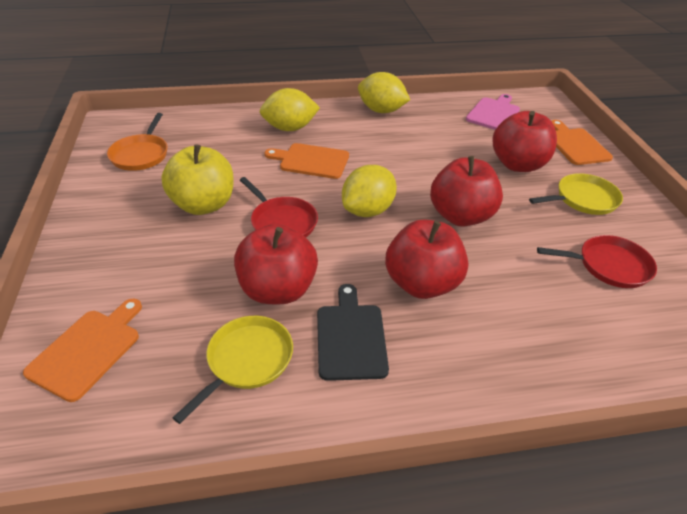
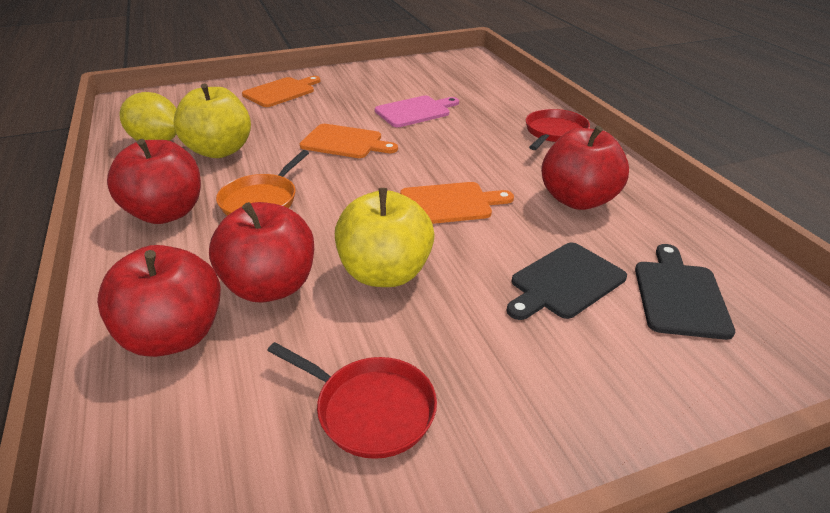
black cutting board: 1 -> 2
yellow apple: 1 -> 2
yellow lemon: 3 -> 1
yellow pan: 2 -> 0

